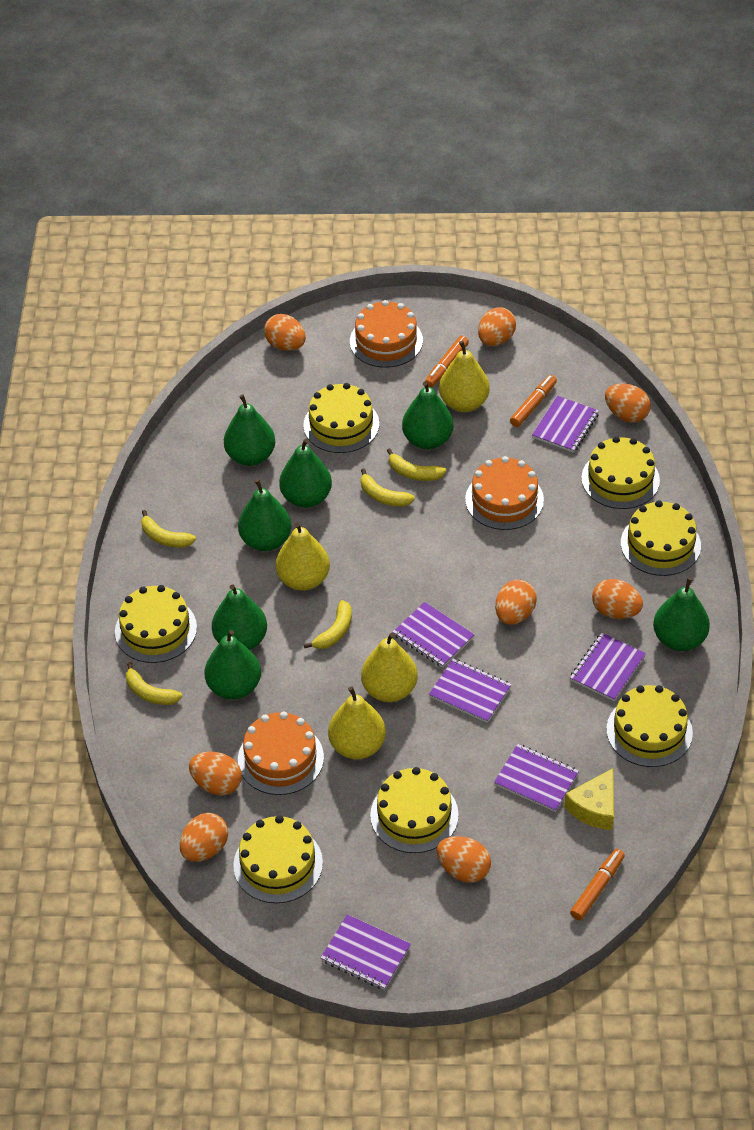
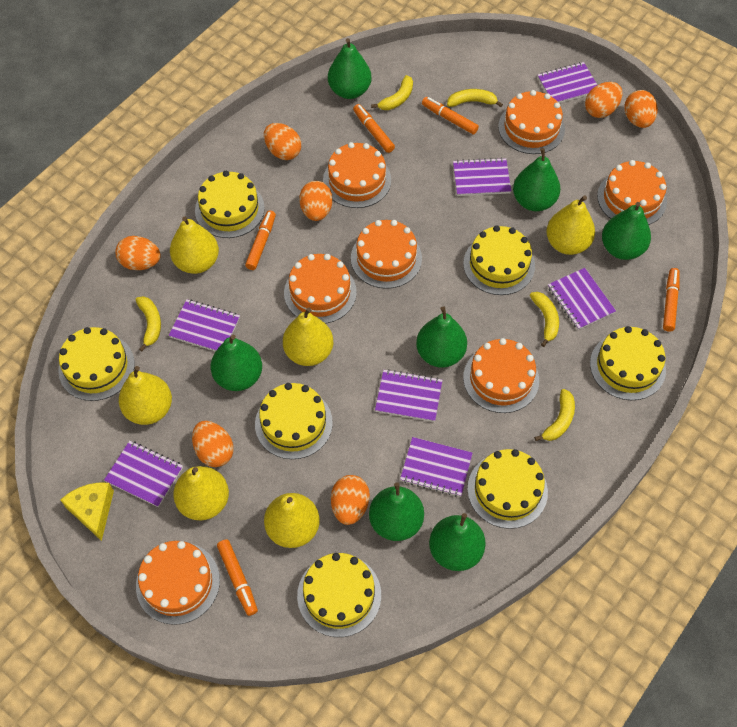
orange cake: 3 -> 7
orange egg: 8 -> 7
orange marker: 3 -> 5
purple notebook: 6 -> 7
yellow pear: 4 -> 6

